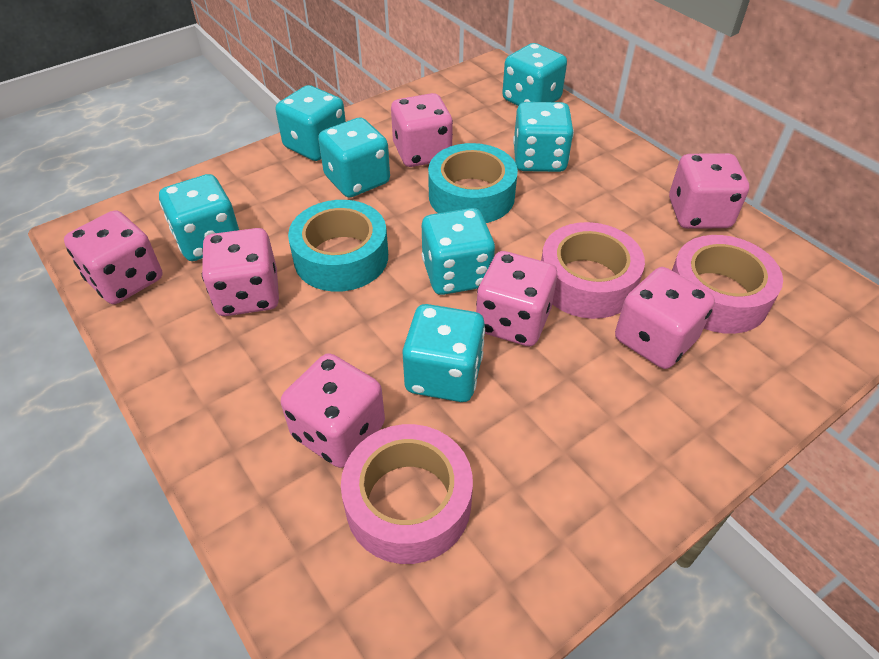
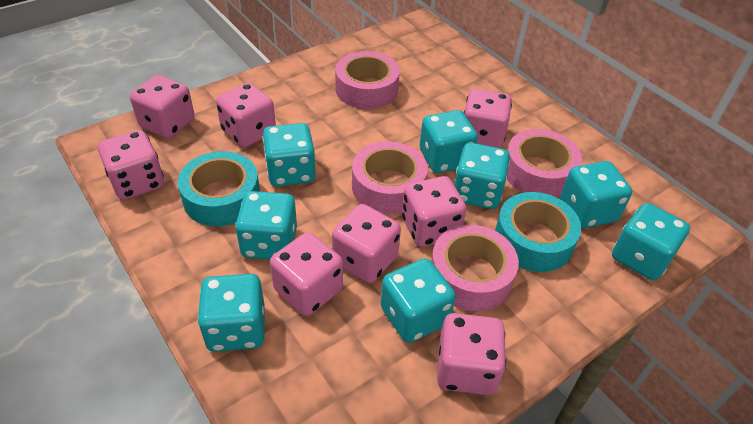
pink dice: 7 -> 8
pink tape: 3 -> 4
turquoise dice: 7 -> 8

